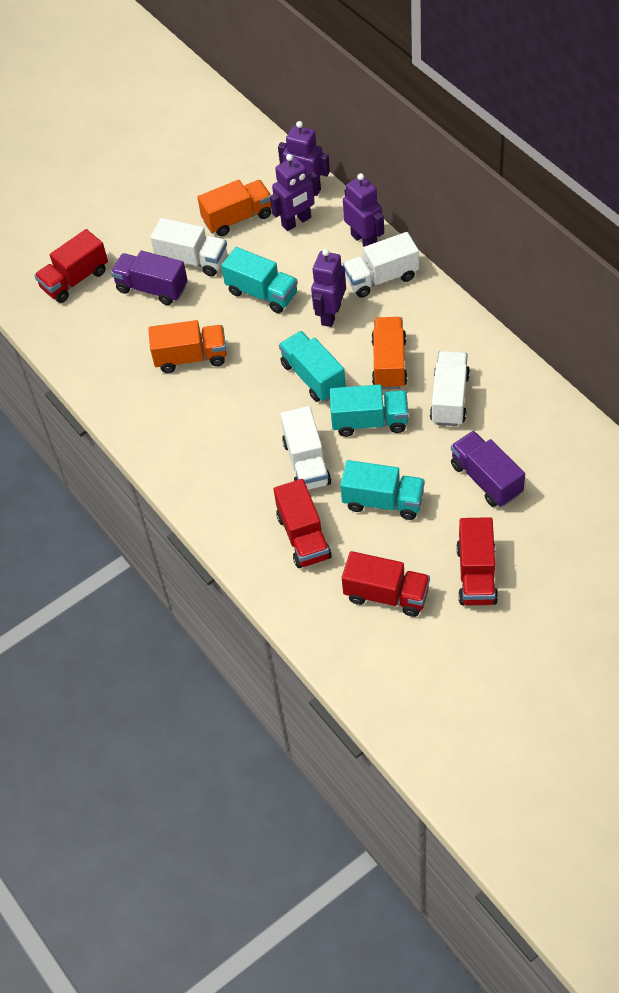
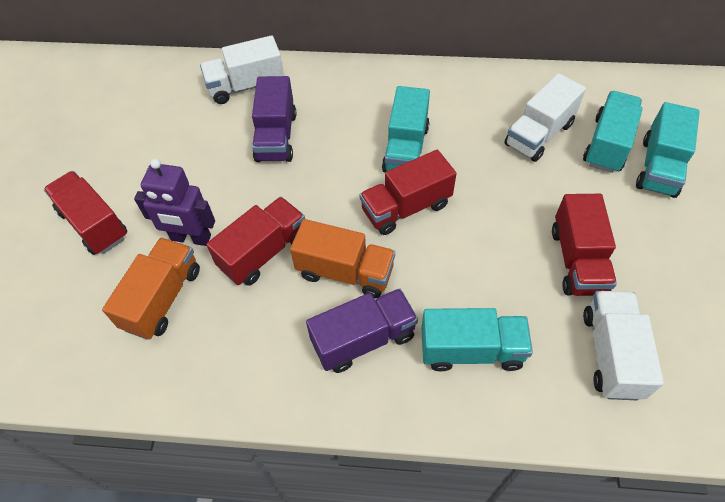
orange truck: 3 -> 2
purple robot: 4 -> 1
white truck: 4 -> 3

